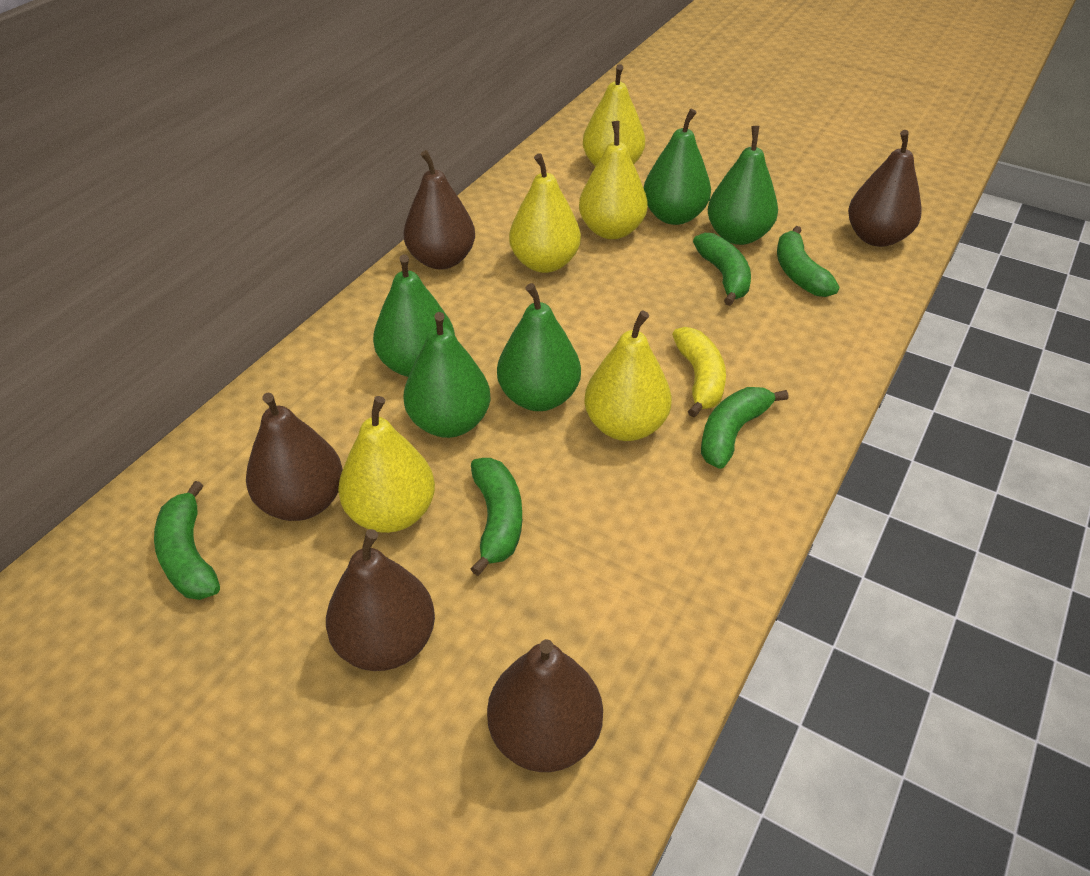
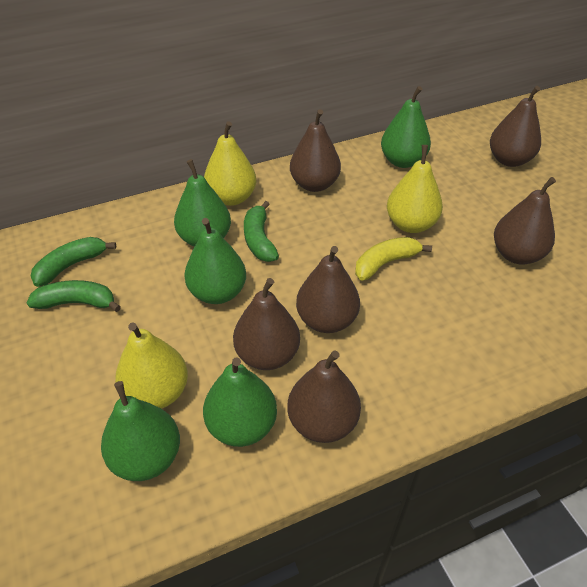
brown pear: 5 -> 6
green banana: 5 -> 3
yellow pear: 5 -> 3

